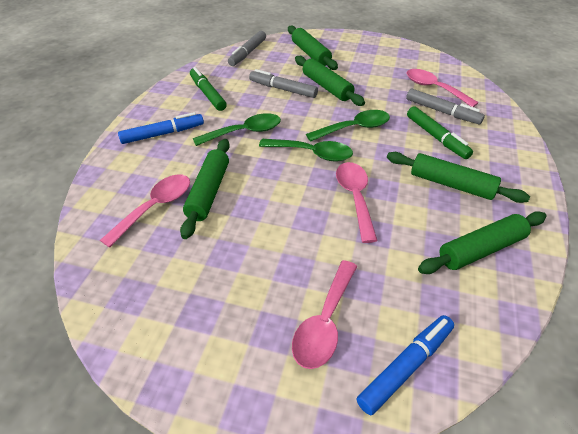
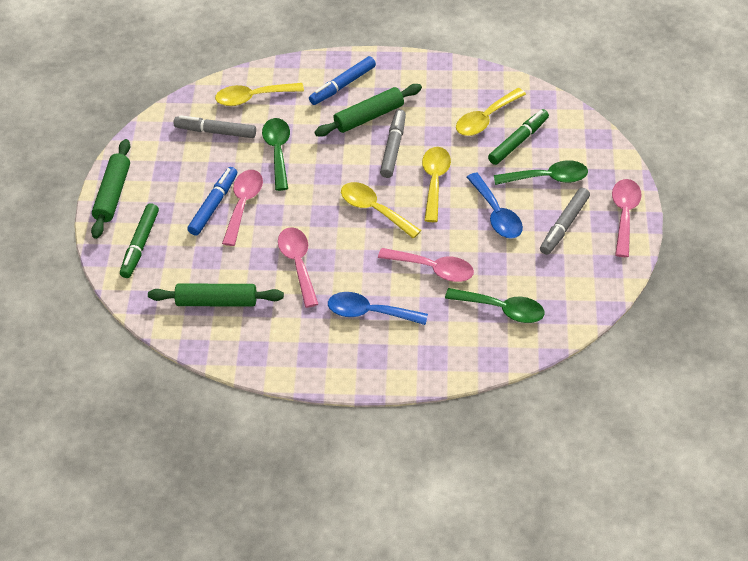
blue spoon: 0 -> 2
green rolling pin: 5 -> 3
yellow spoon: 0 -> 4

